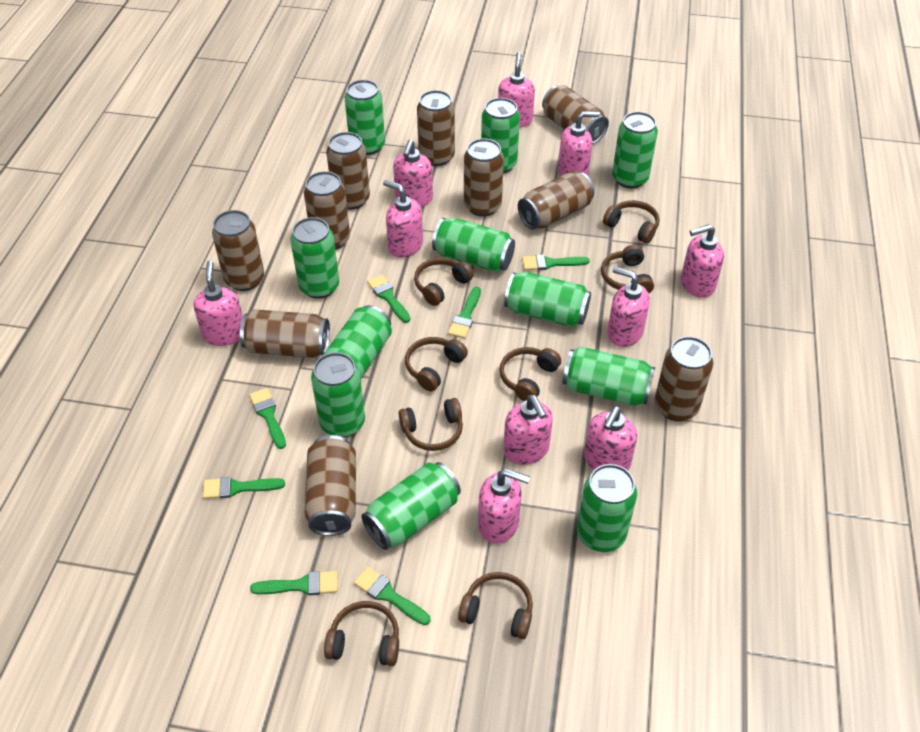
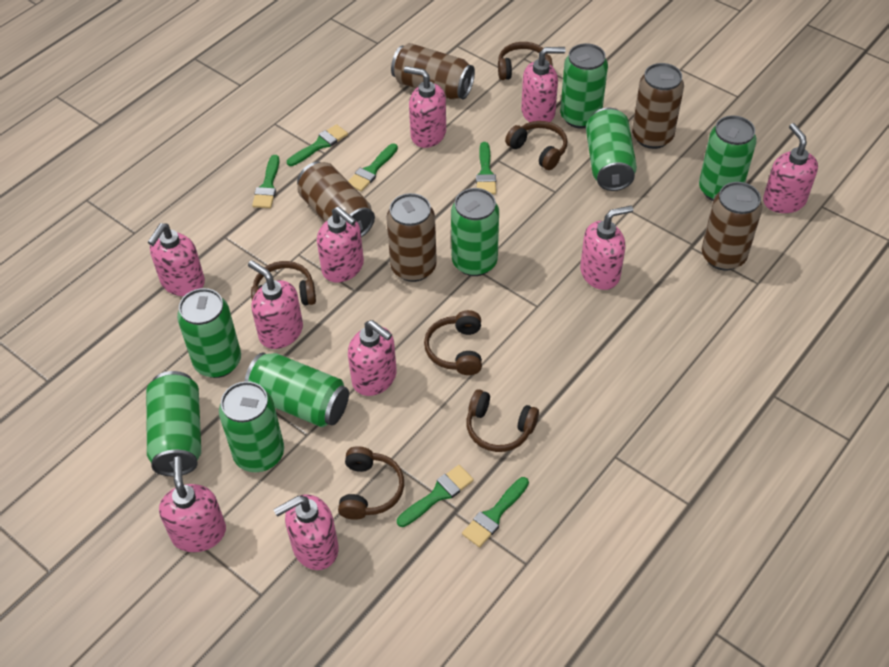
brown can: 10 -> 5
brown headphones: 8 -> 6
green brush: 7 -> 6
green can: 11 -> 8

